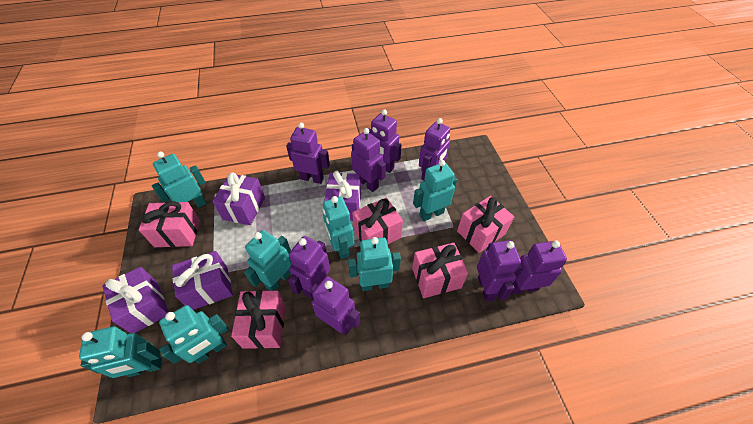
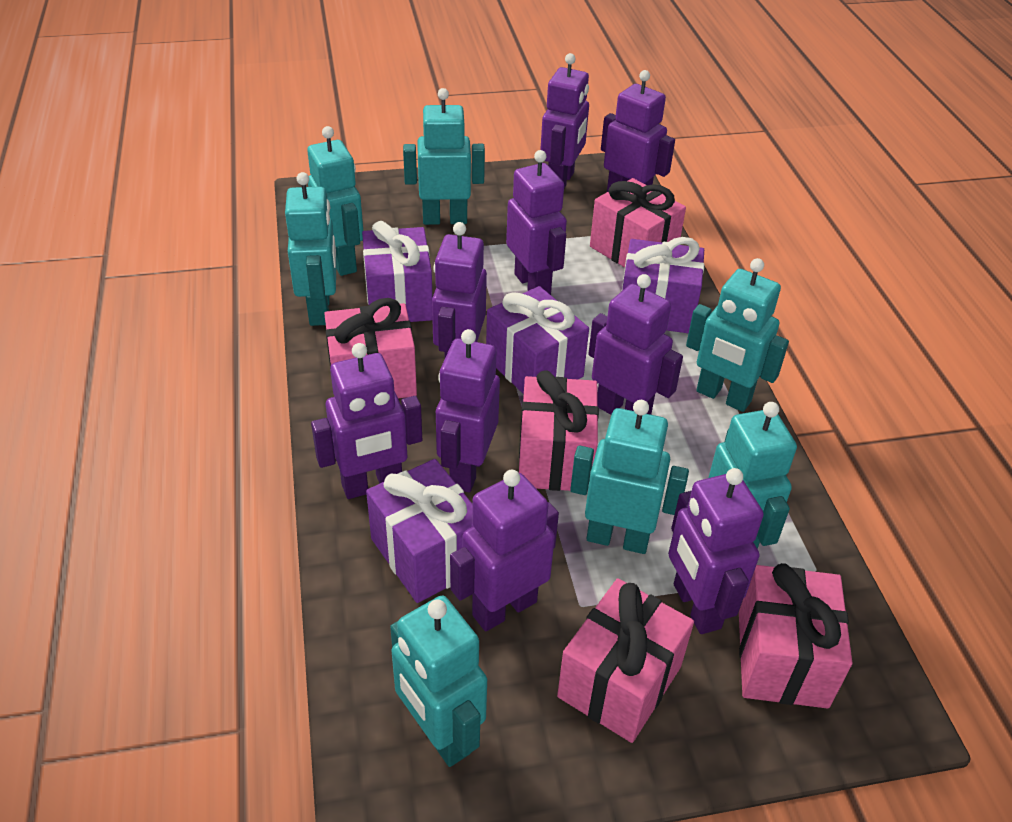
purple robot: 8 -> 9

